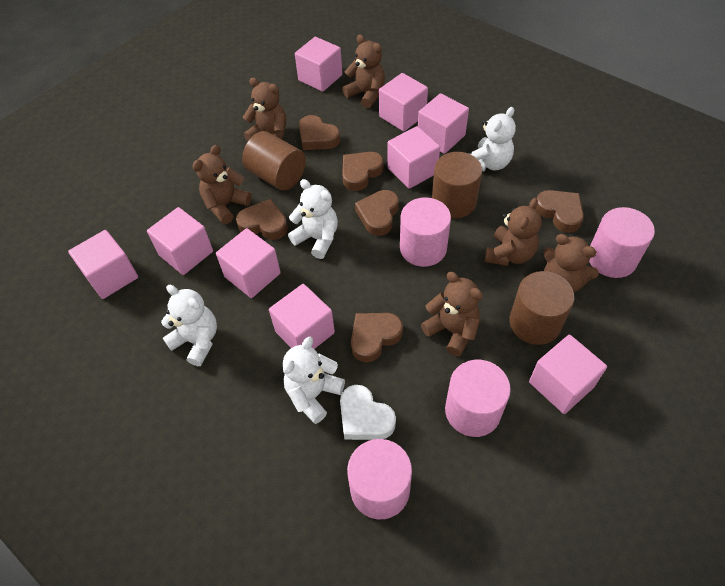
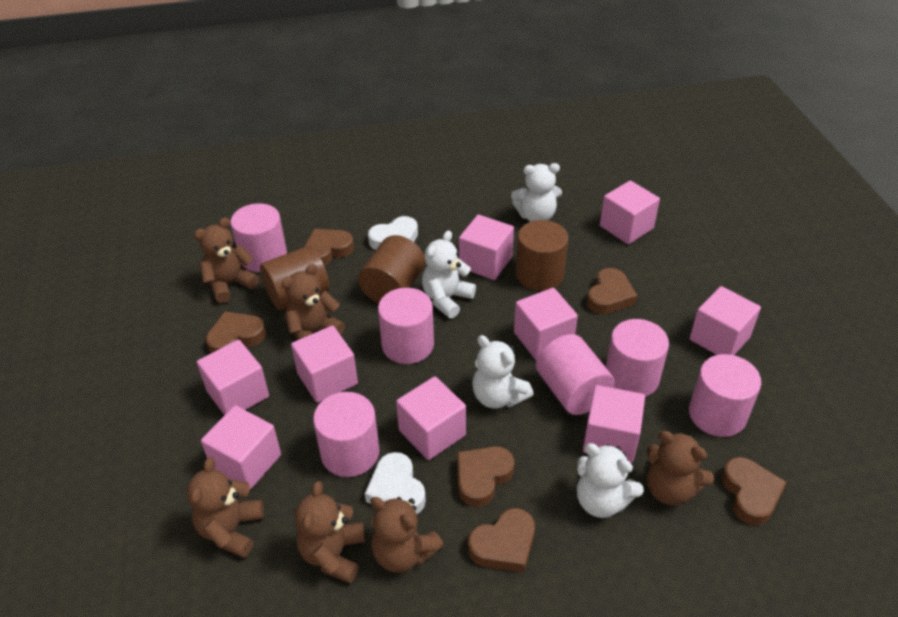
pink cylinder: 4 -> 6
white heart: 1 -> 2

